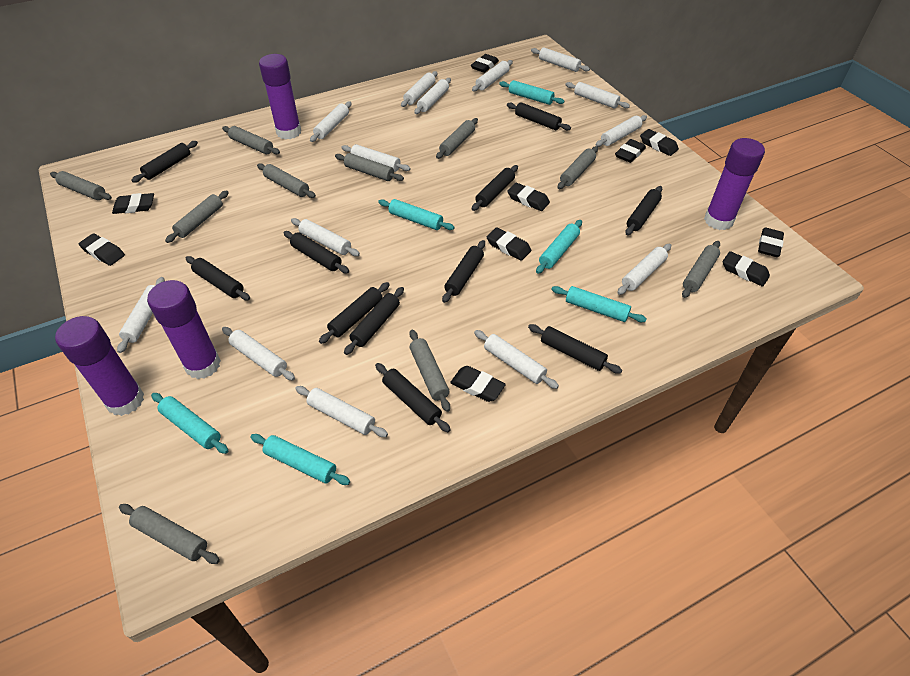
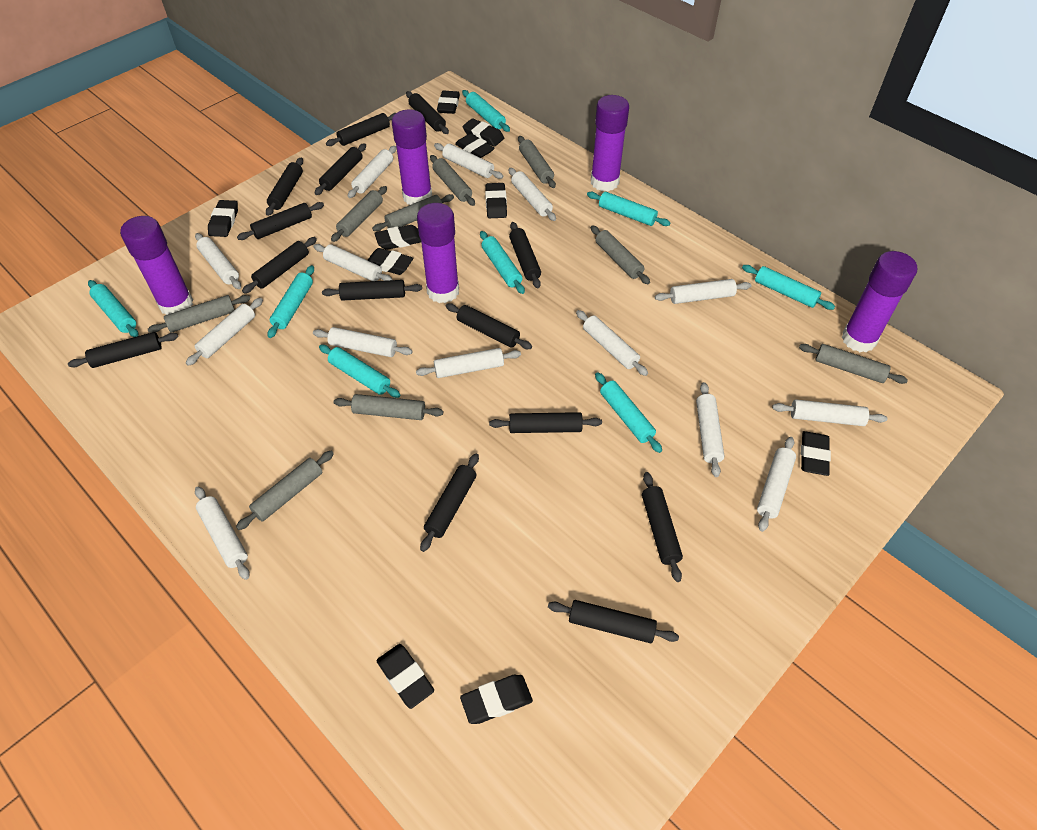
black rolling pin: 11 -> 14
grey rolling pin: 10 -> 9
purple glue stick: 4 -> 5
turquoise rolling pin: 6 -> 8

